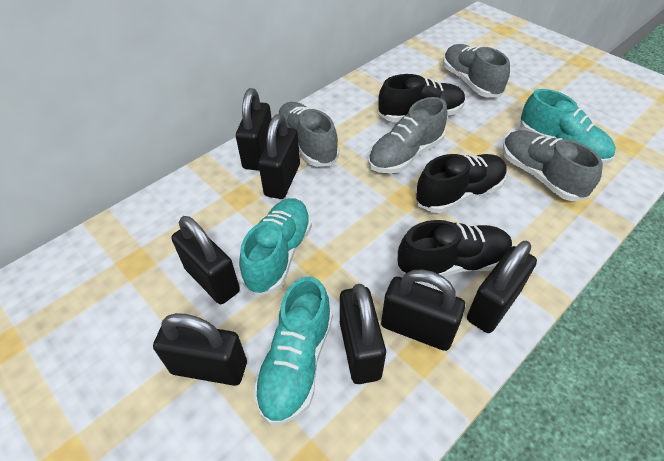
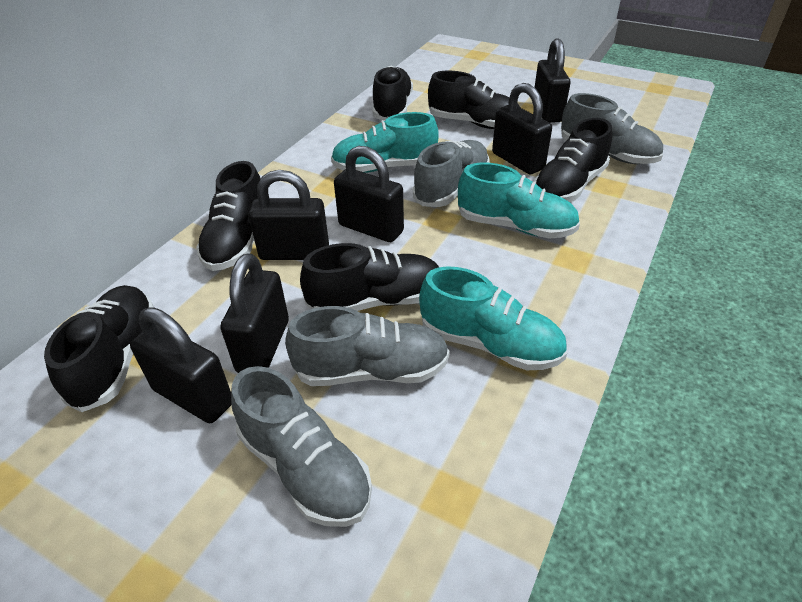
black padlock: 7 -> 6
black shoe: 3 -> 6

